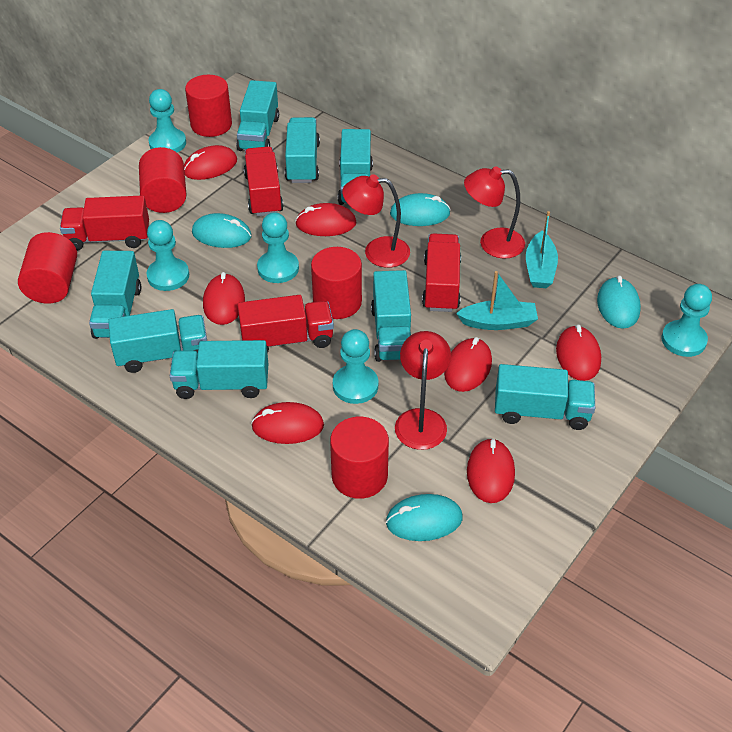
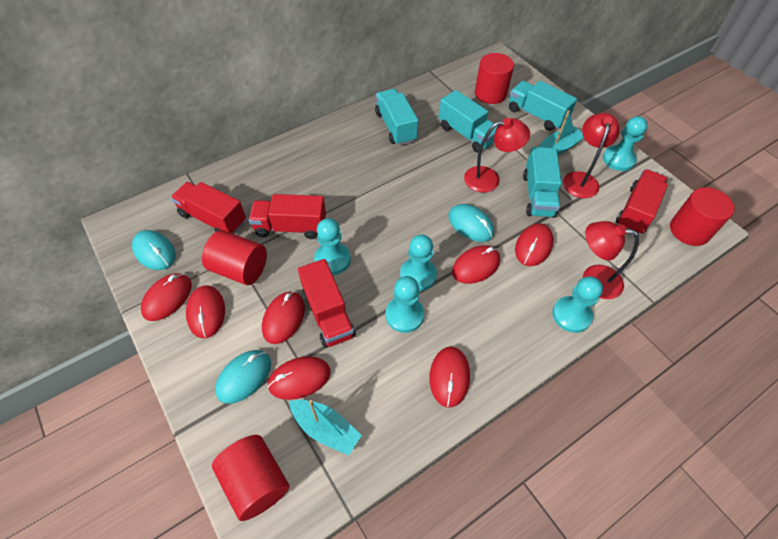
red cylinder: 5 -> 4
turquoise mouse: 4 -> 3
turquoise truck: 8 -> 4

